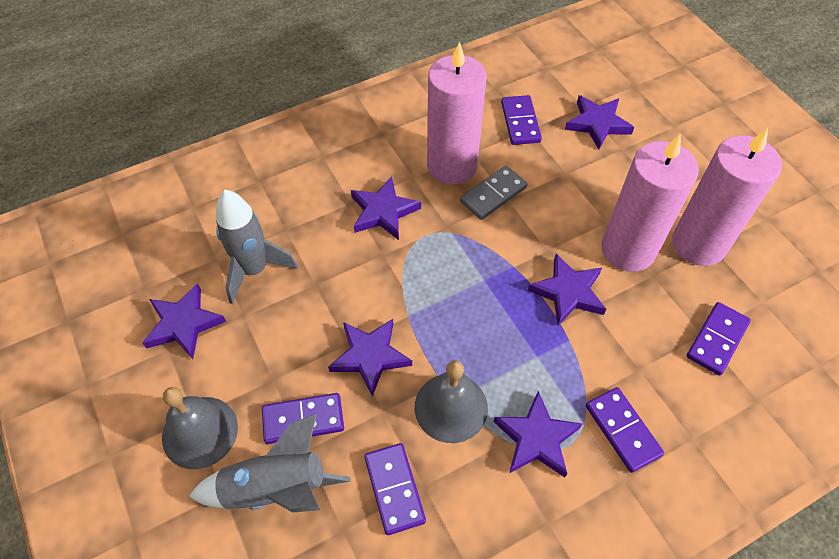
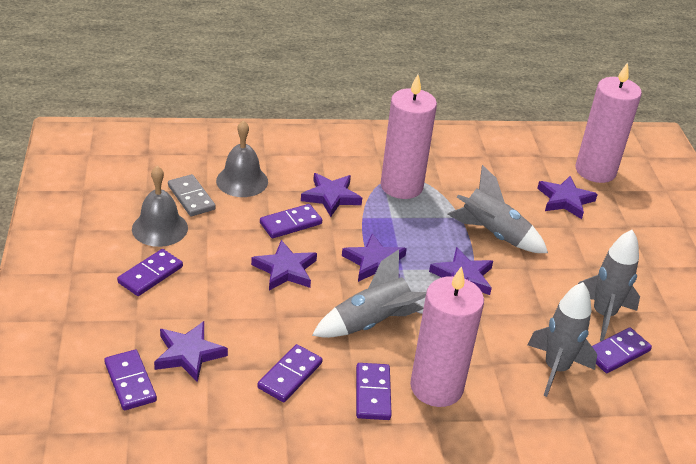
grey rocket: 2 -> 4
purple domino: 5 -> 6

